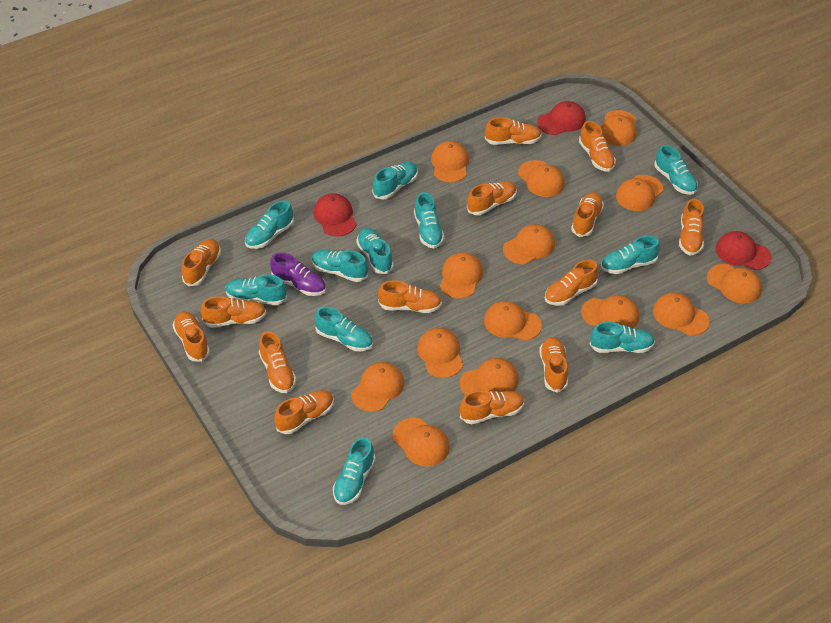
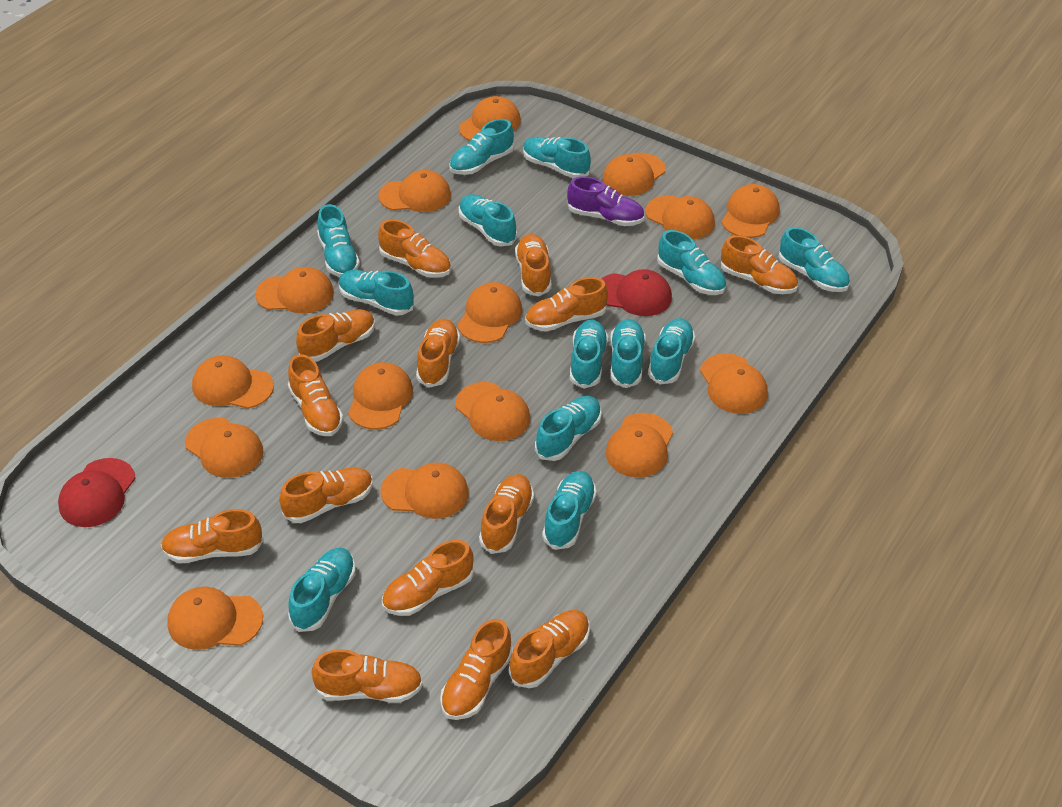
orange cap: 14 -> 15
red cap: 3 -> 2
turquoise shoe: 11 -> 13

